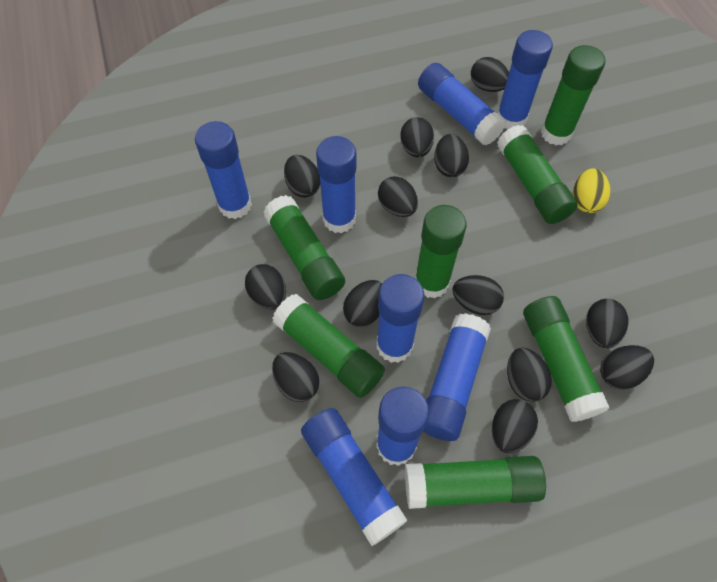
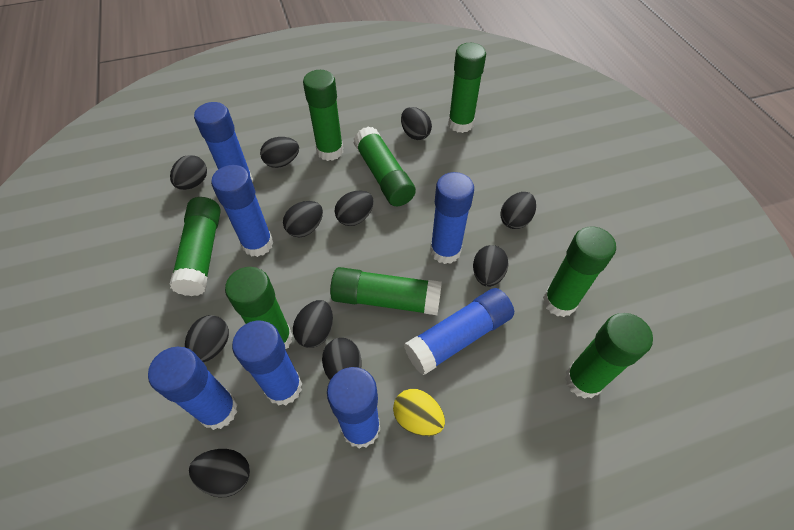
black egg: 13 -> 11
blue glue stick: 8 -> 7
green glue stick: 7 -> 8

